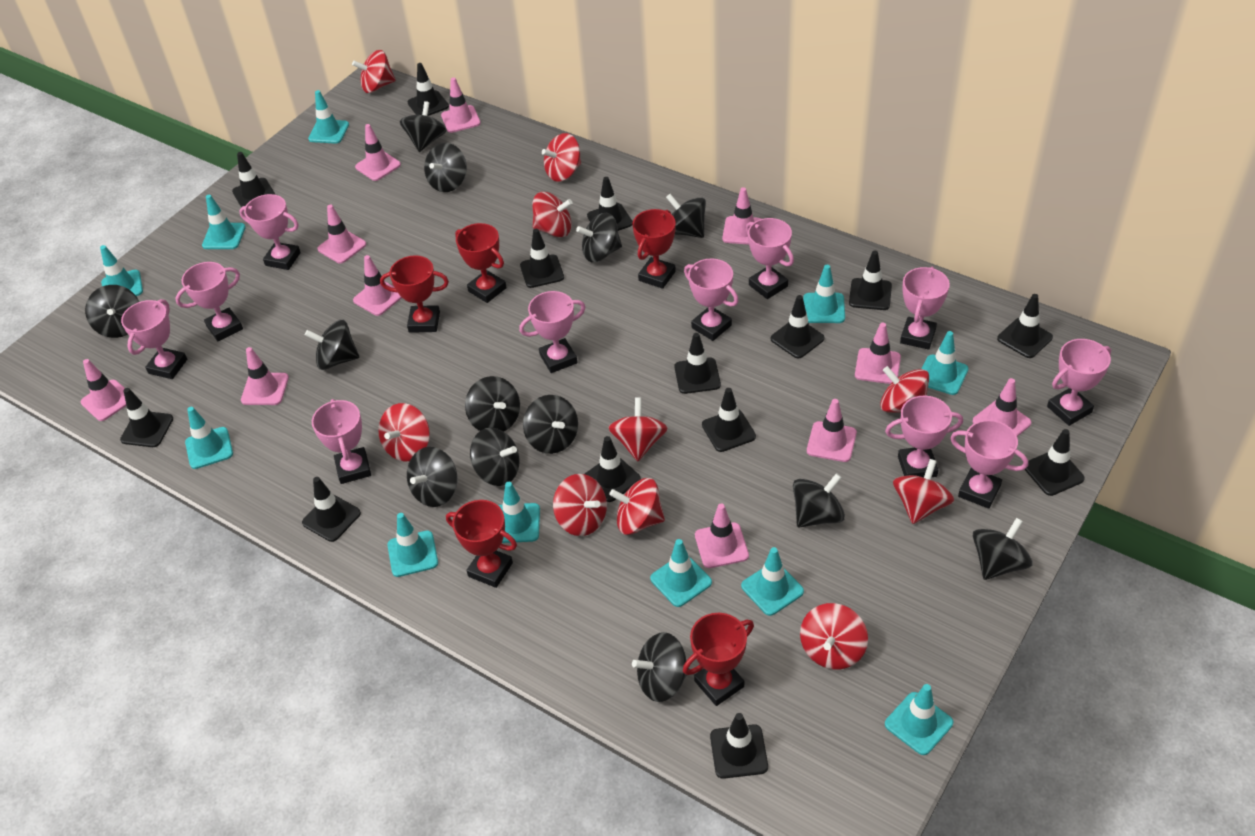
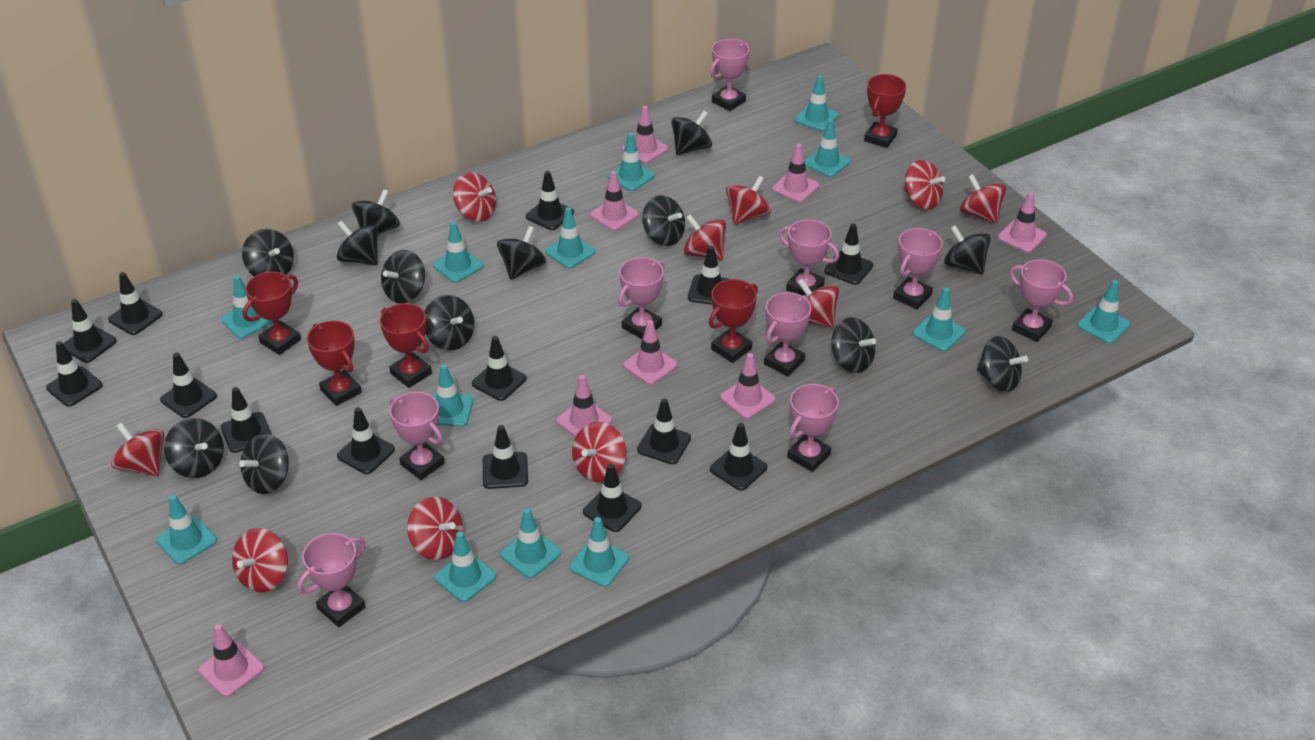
pink traffic cone: 11 -> 8
pink trophy: 11 -> 9
turquoise traffic cone: 11 -> 13

